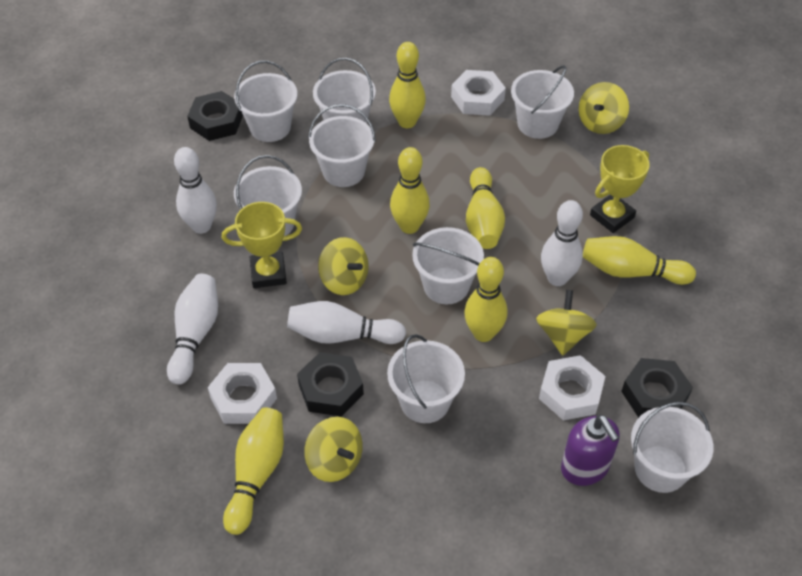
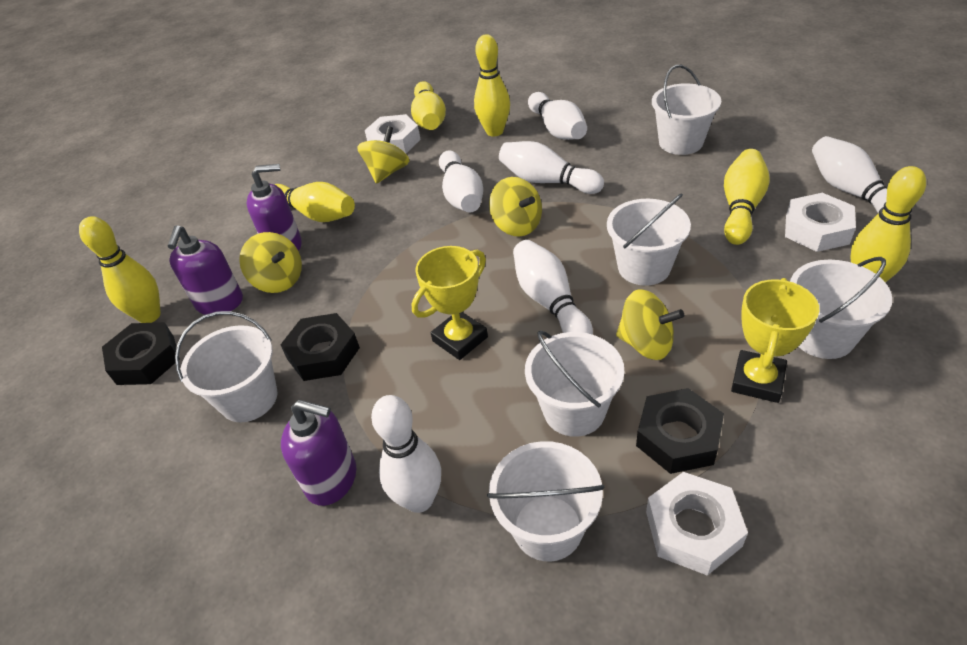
purple soap dispenser: 1 -> 3
white bowling pin: 4 -> 6
white bucket: 8 -> 6

